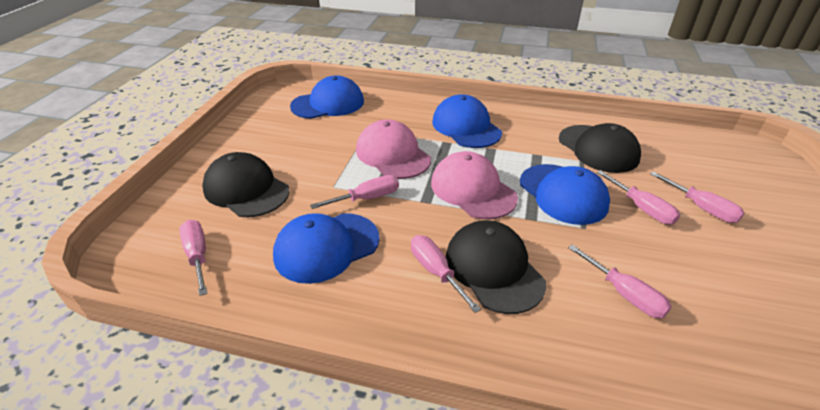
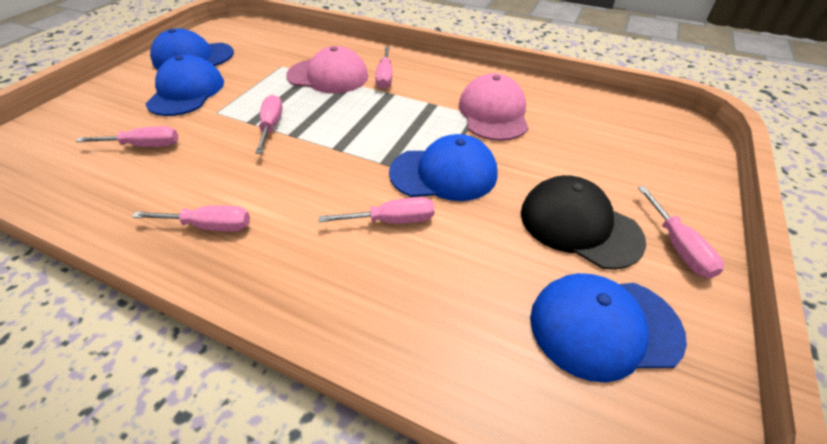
black cap: 3 -> 1

